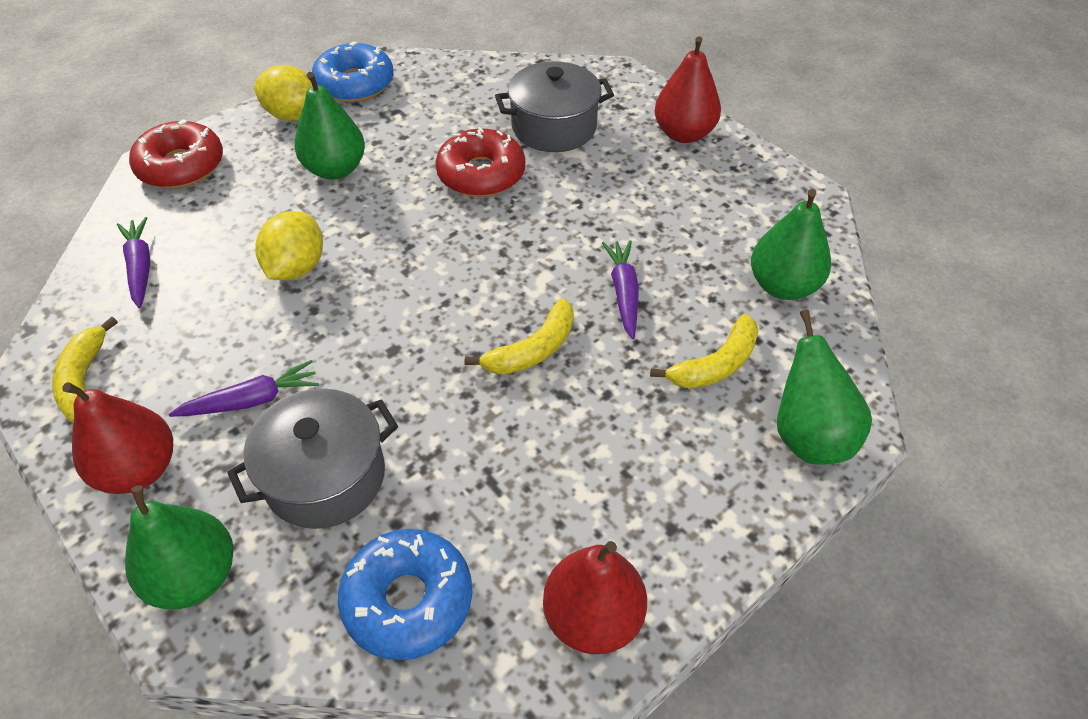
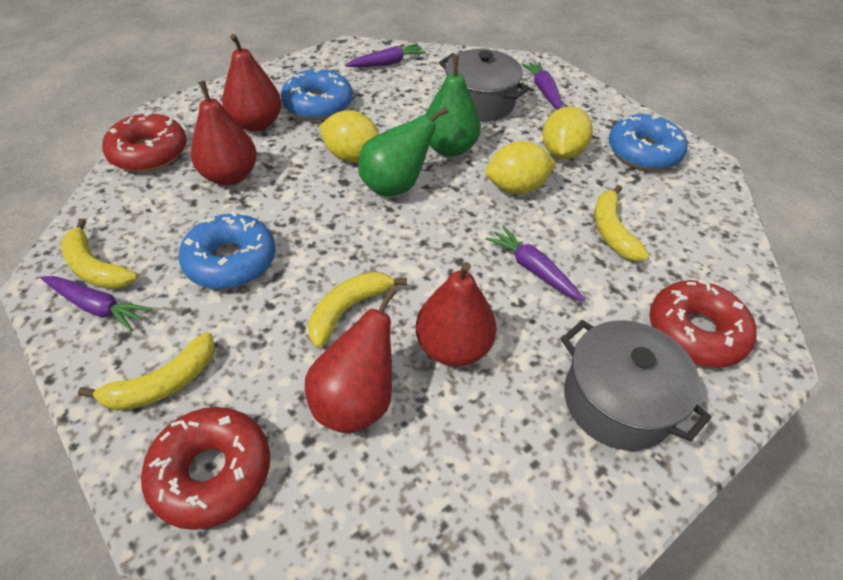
blue donut: 2 -> 3
green pear: 4 -> 2
purple carrot: 3 -> 4
red donut: 2 -> 3
red pear: 3 -> 4
yellow banana: 3 -> 4
yellow lemon: 2 -> 3

